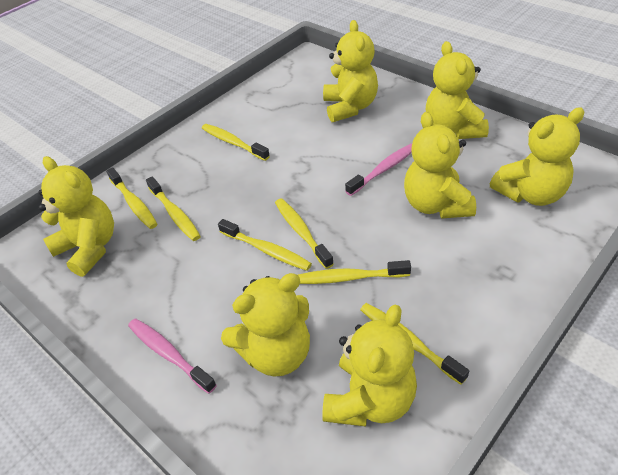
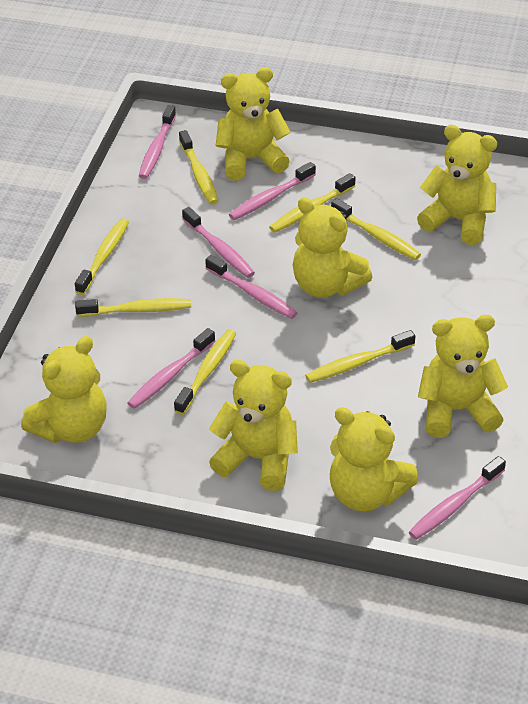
pink toothbrush: 2 -> 6

